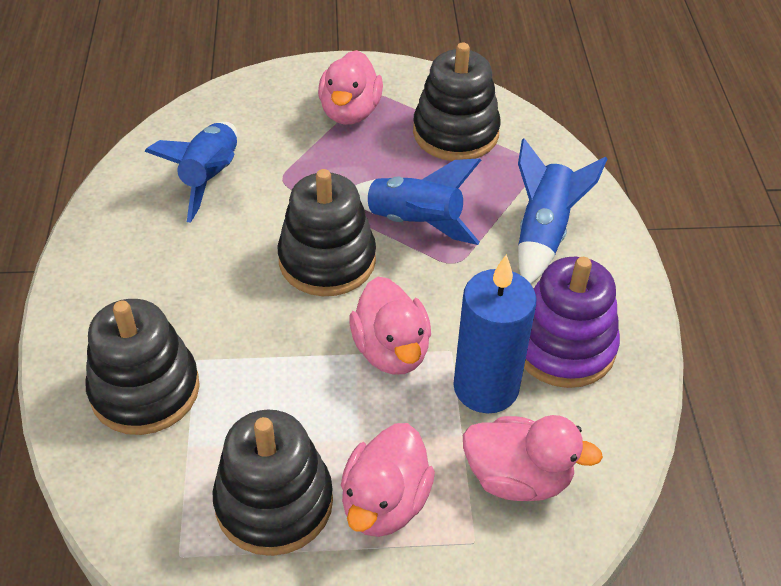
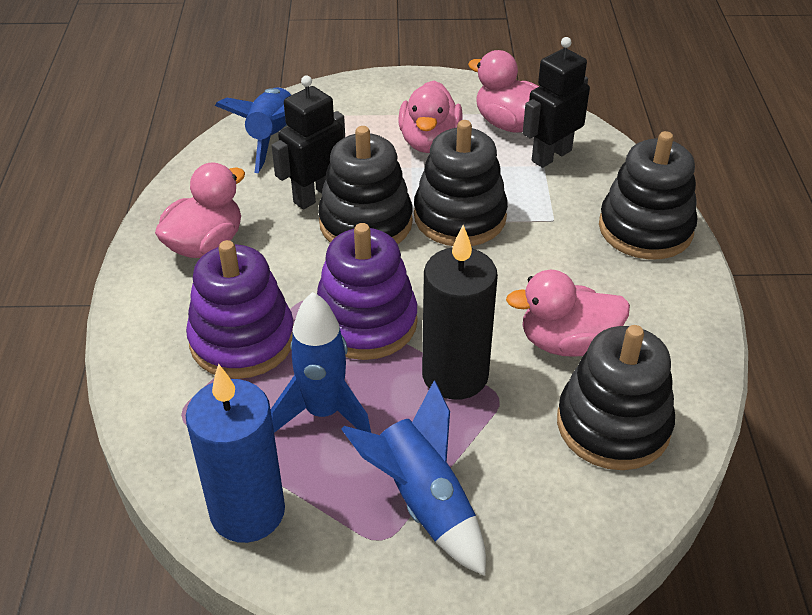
black candle: 0 -> 1
black robot: 0 -> 2
purple stacking toy: 1 -> 2

